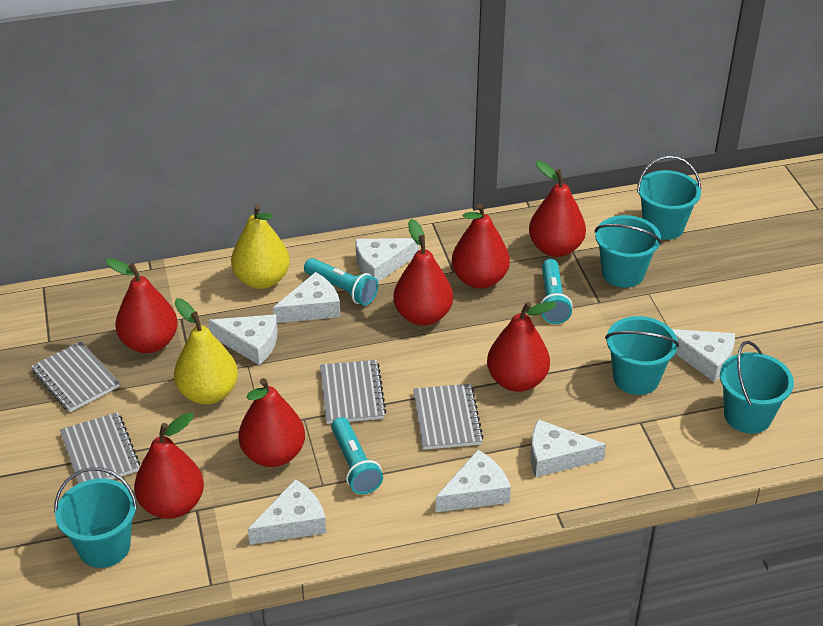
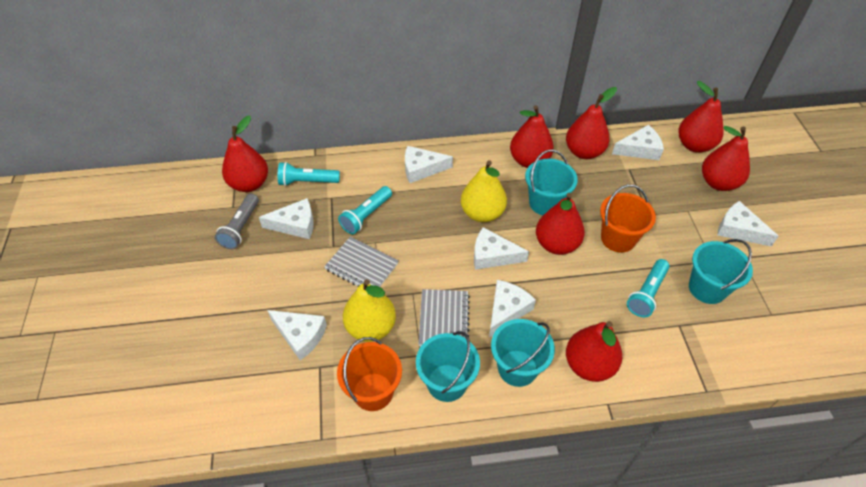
grey flashlight: 0 -> 1
grey notebook: 4 -> 2
orange bucket: 0 -> 2
turquoise bucket: 5 -> 4

